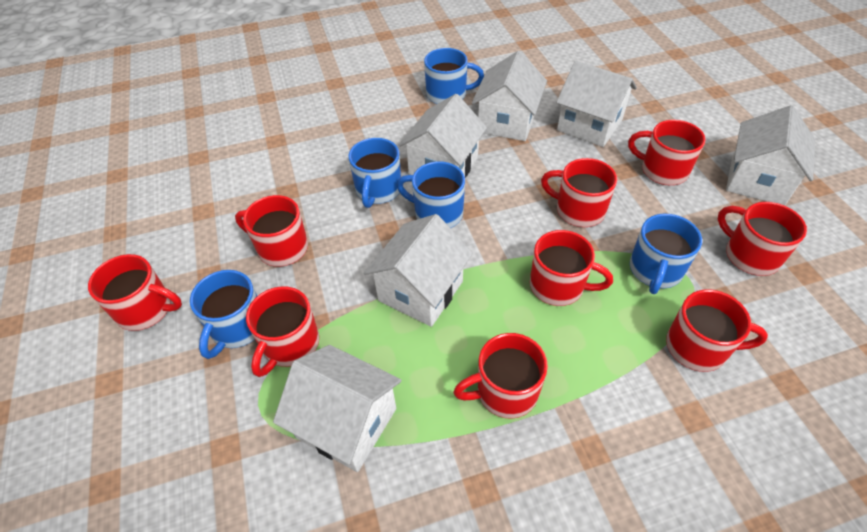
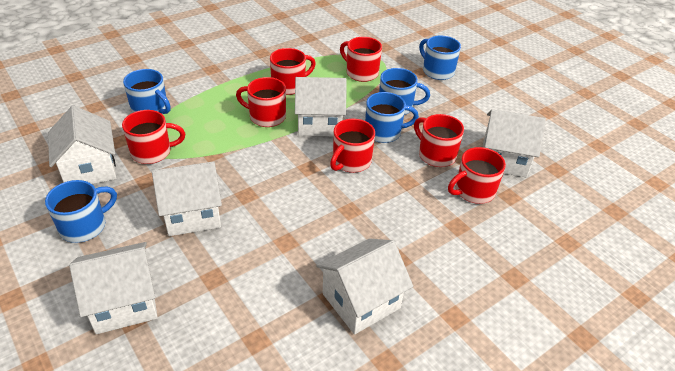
red mug: 9 -> 7

